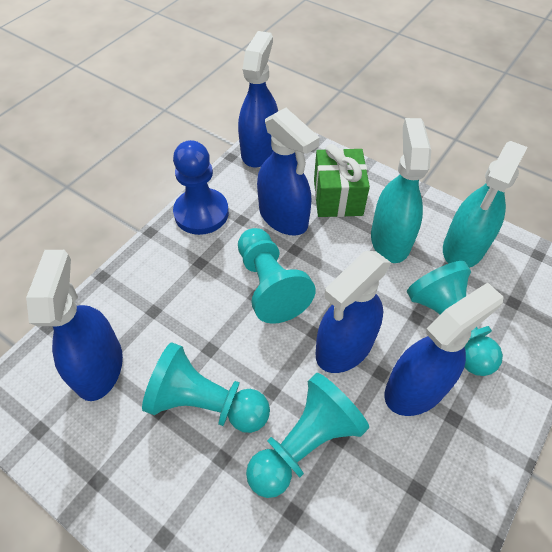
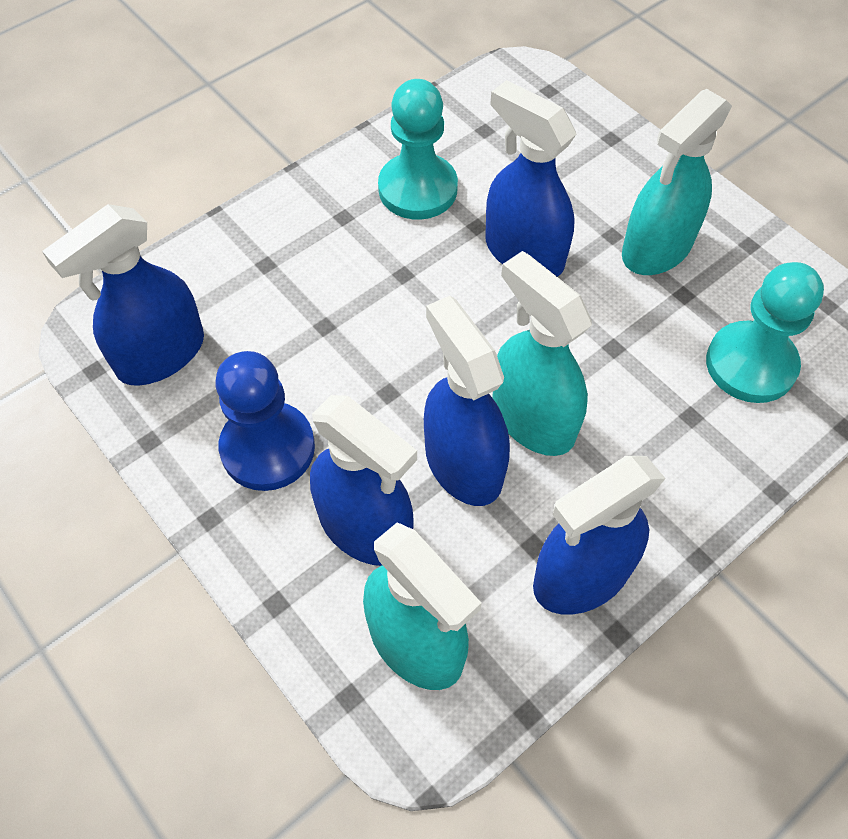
green gift: 1 -> 0
turquoise pawn: 4 -> 2
turquoise spray bottle: 2 -> 3

